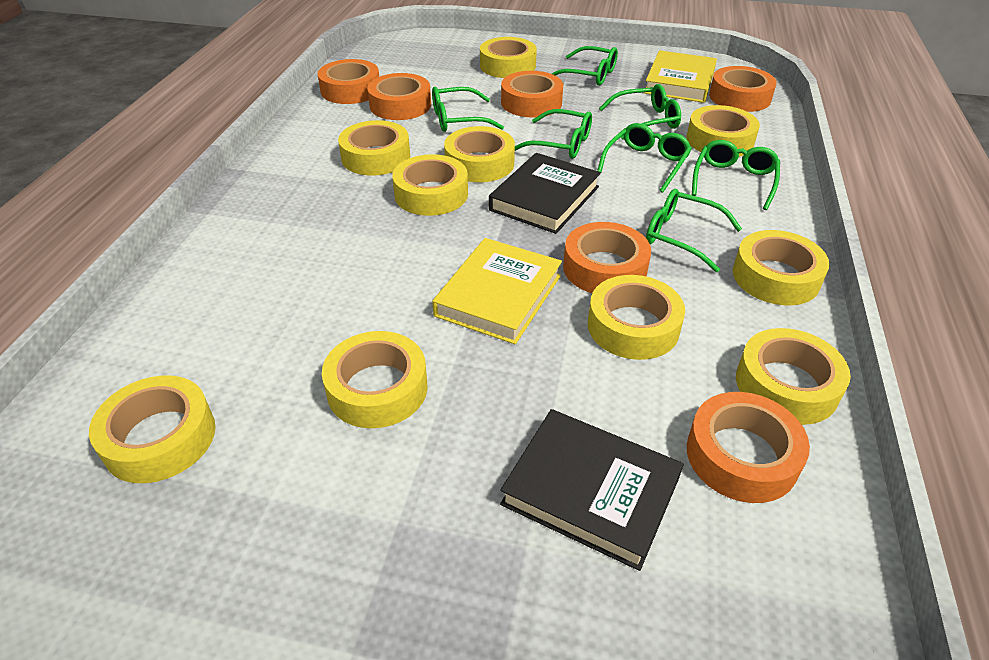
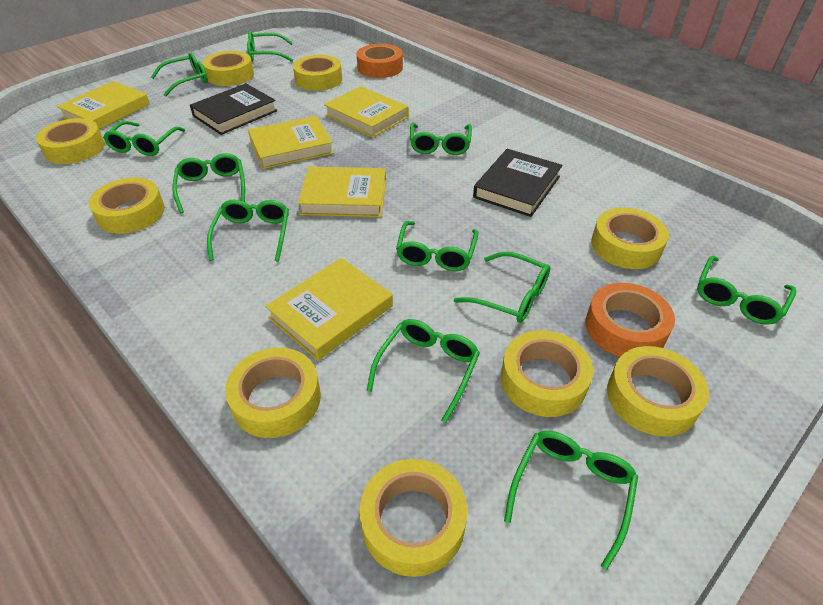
green glasses: 7 -> 11
orange tape: 6 -> 2
yellow book: 2 -> 5
yellow tape: 10 -> 9

